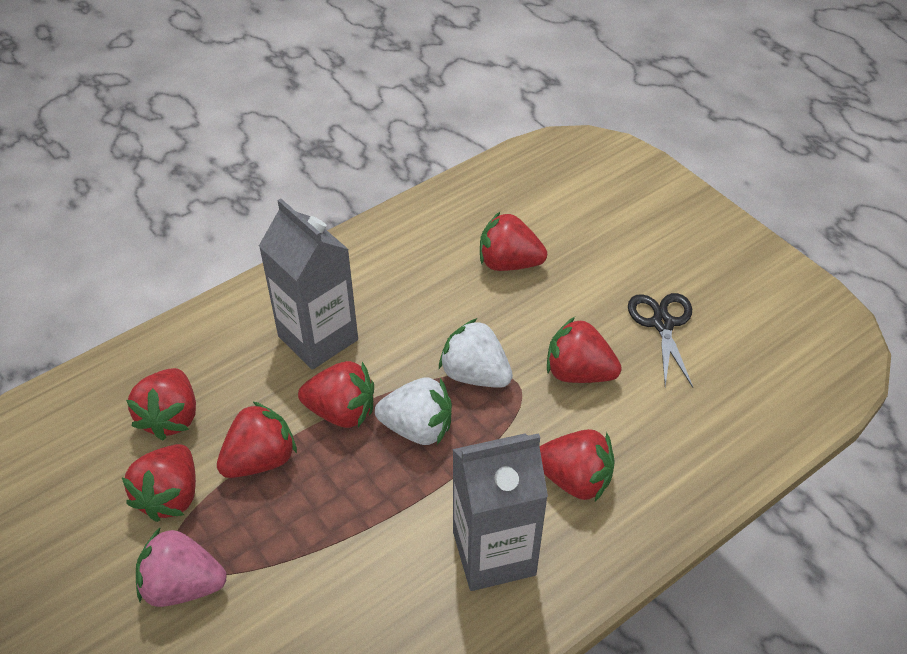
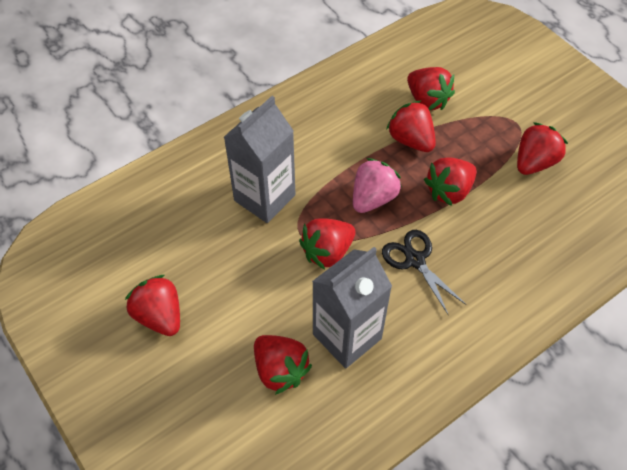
white strawberry: 2 -> 0

